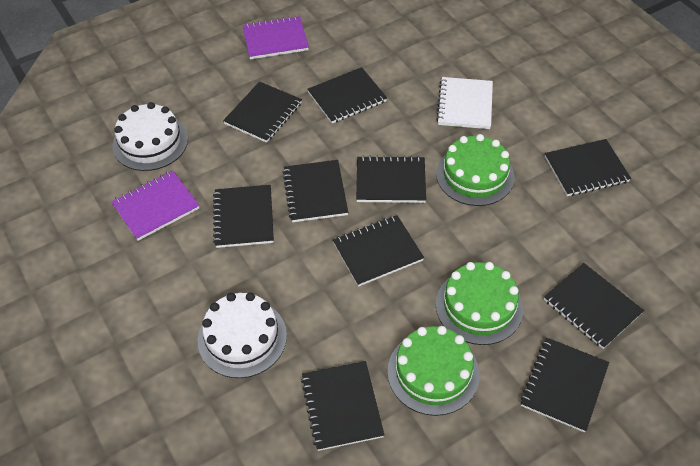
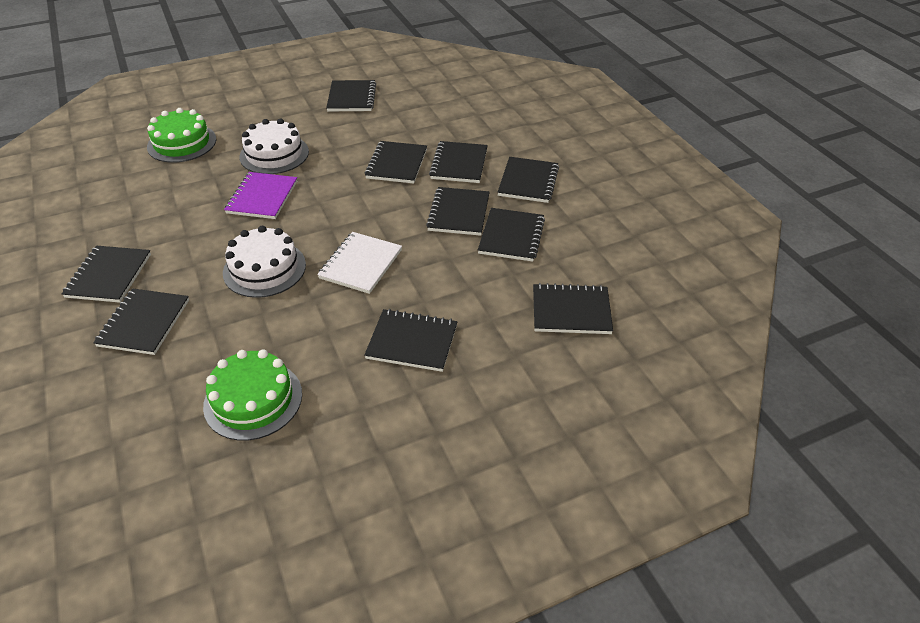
green cake: 3 -> 2
purple notebook: 2 -> 1

